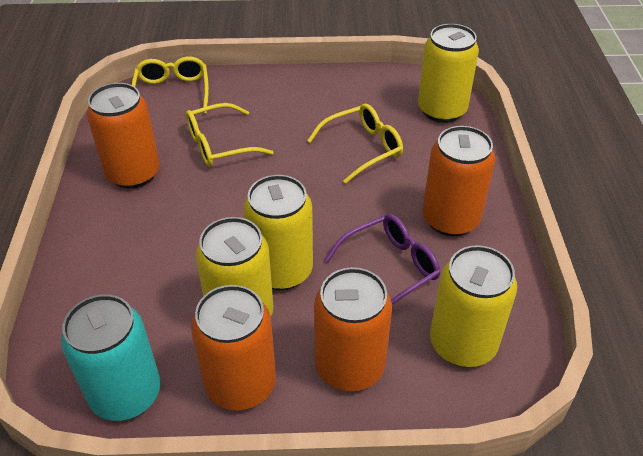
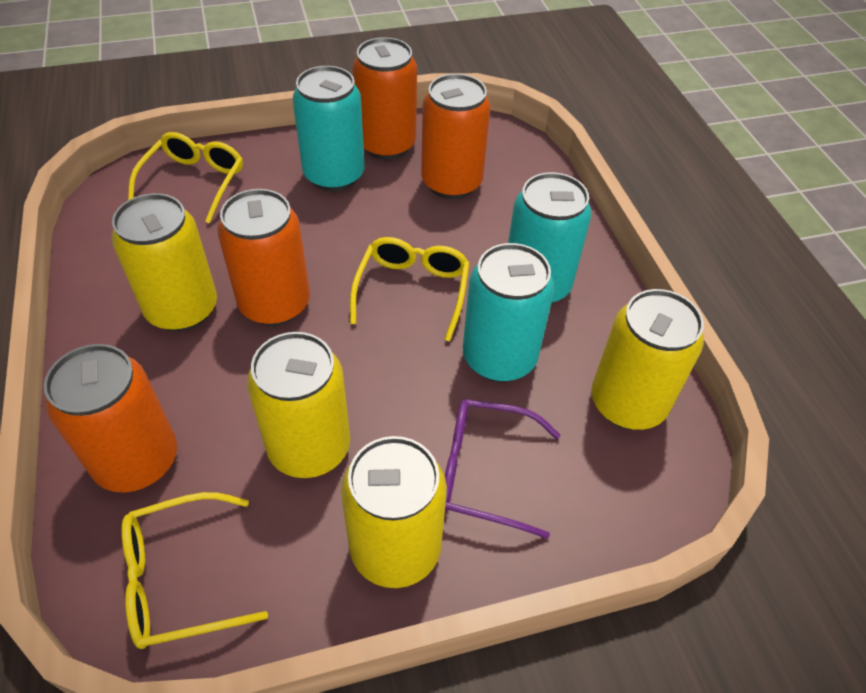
turquoise can: 1 -> 3

